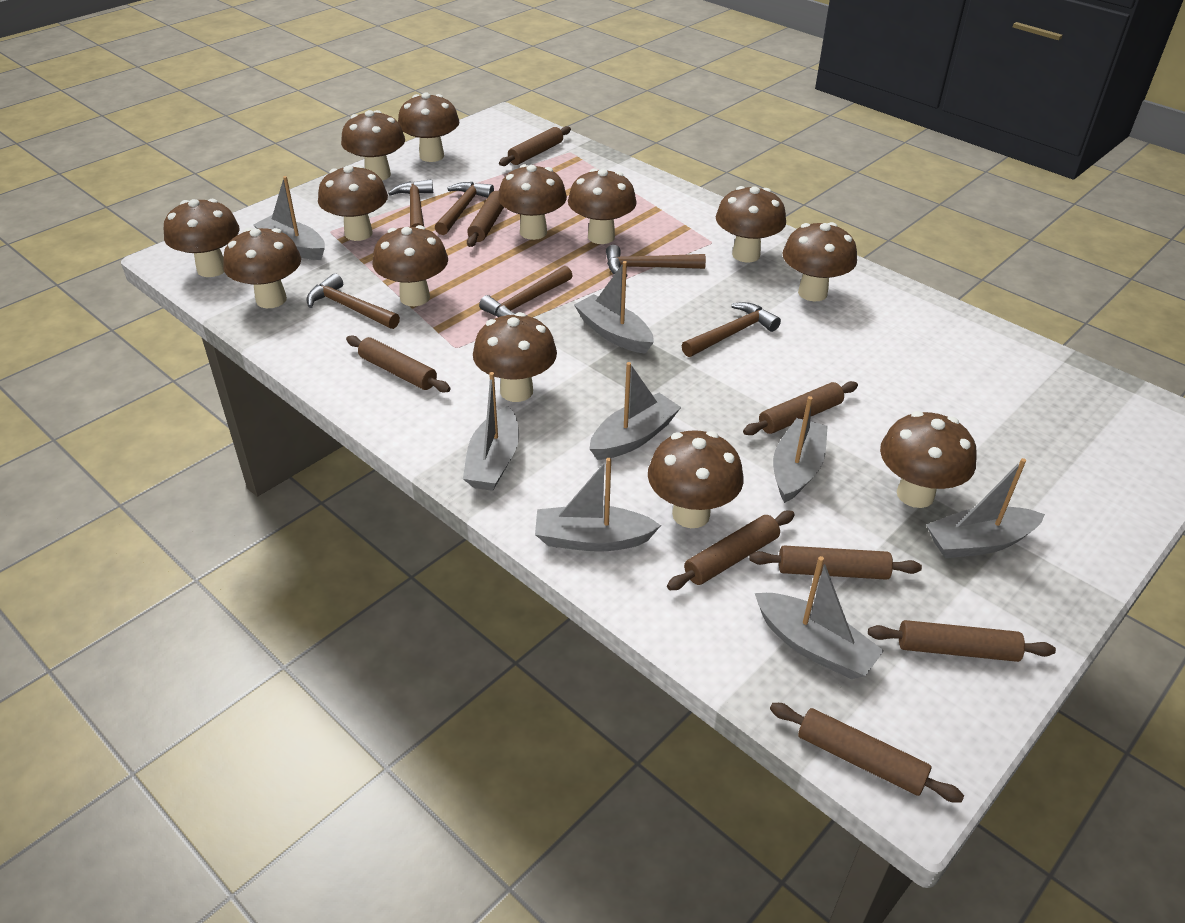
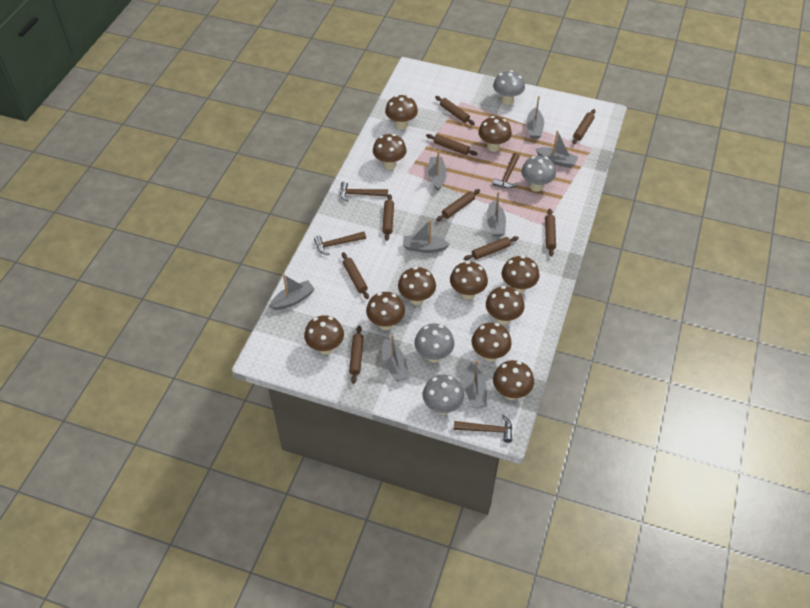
brown hammer: 6 -> 4
brown mushroom: 13 -> 11
brown rolling pin: 8 -> 9
grey mushroom: 0 -> 4

